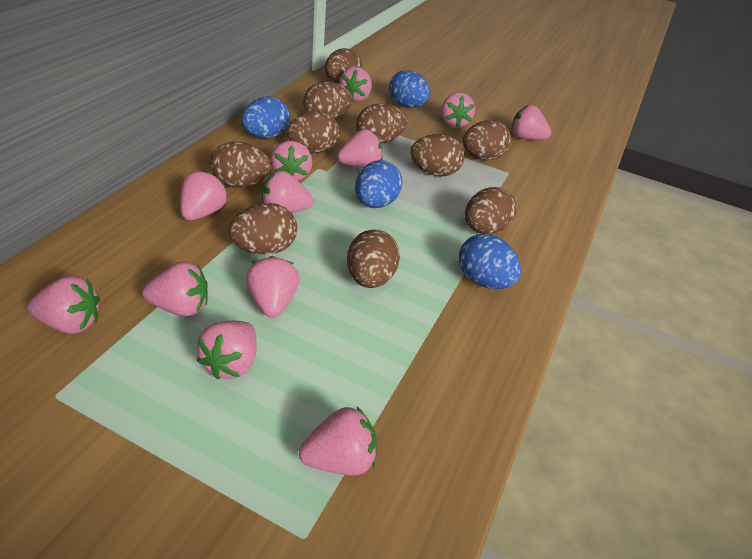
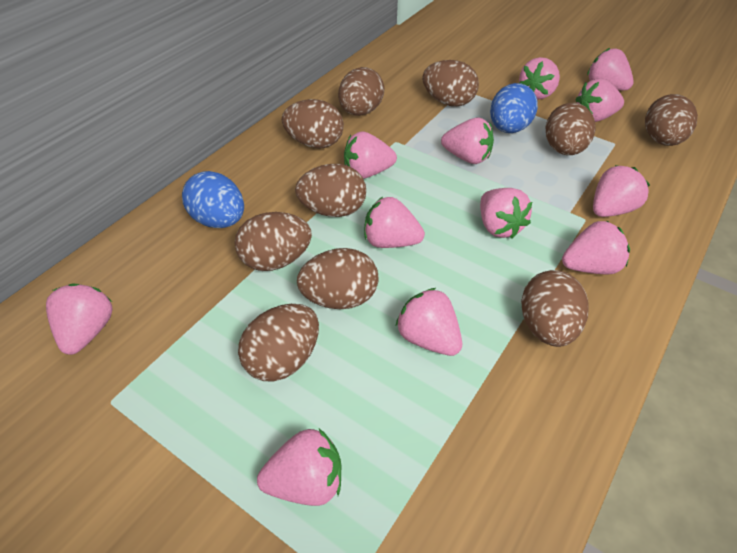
blue egg: 4 -> 2

